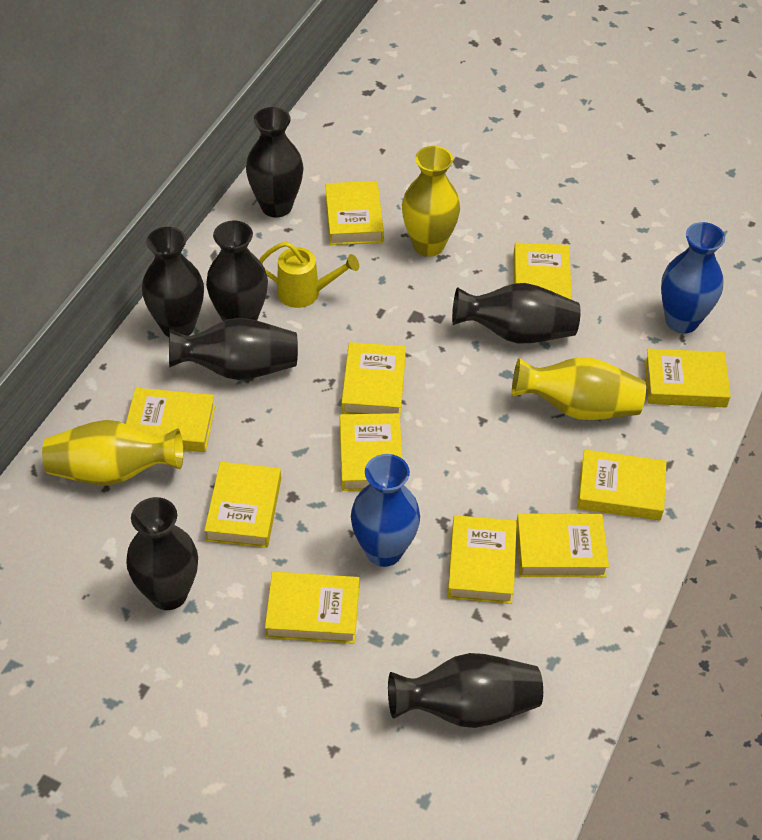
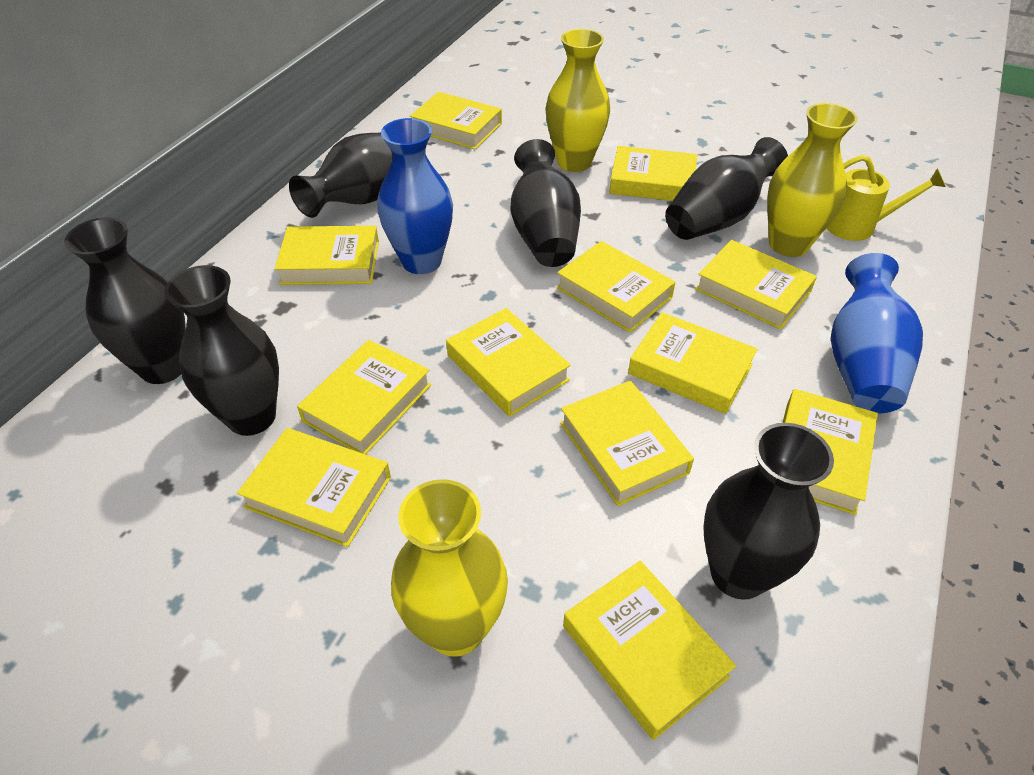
black vase: 7 -> 6
yellow book: 11 -> 12

